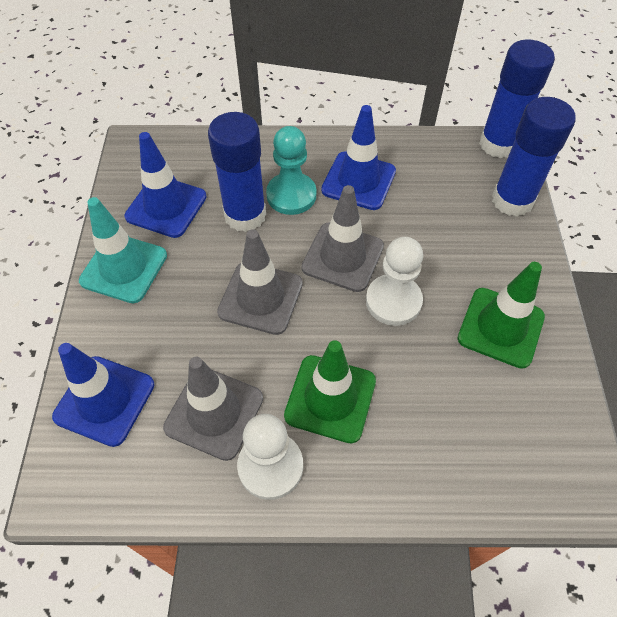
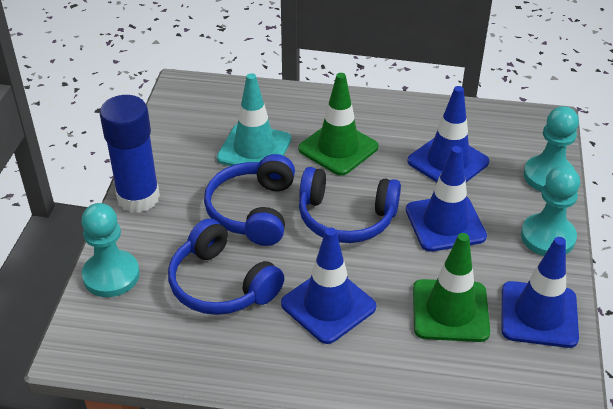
blue glue stick: 3 -> 1
blue headphones: 0 -> 3
blue traffic cone: 3 -> 4
grey traffic cone: 3 -> 0
turquoise pawn: 1 -> 3
white pawn: 2 -> 0

